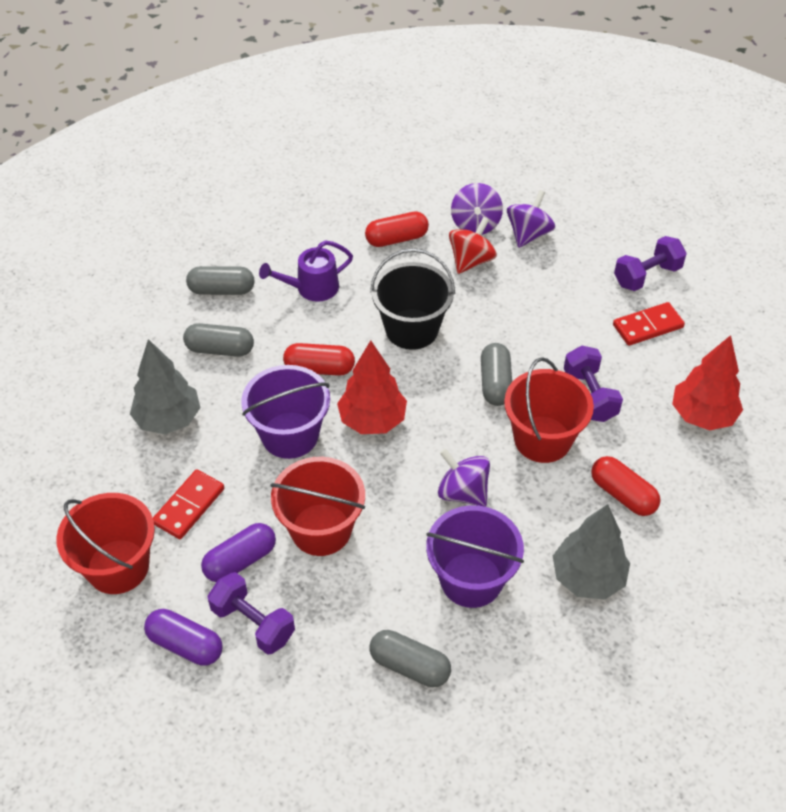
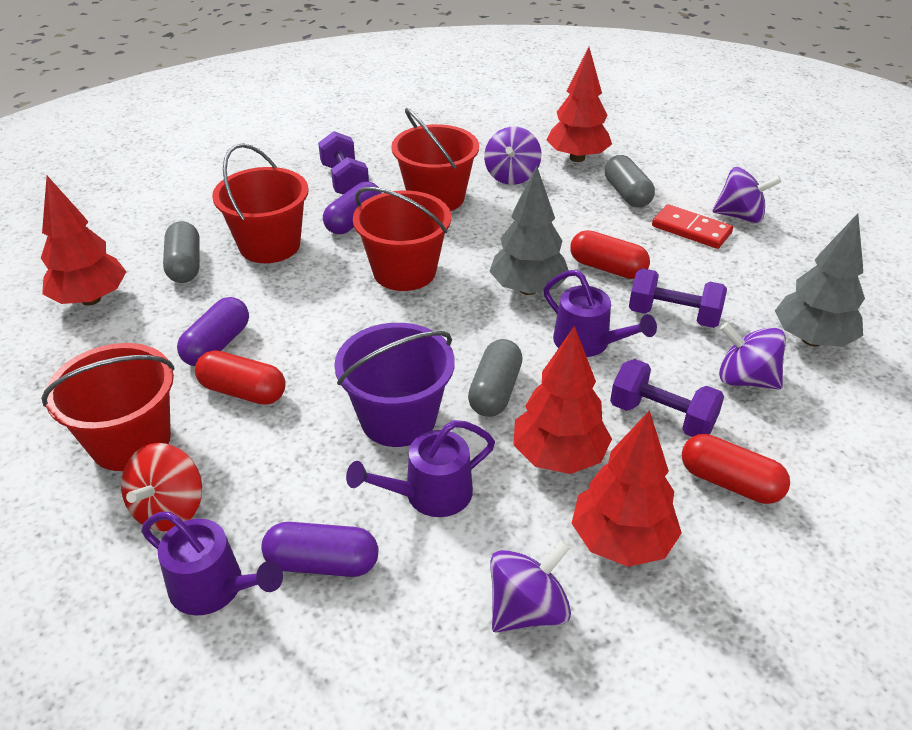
black bucket: 1 -> 0
grey capsule: 4 -> 3
purple bucket: 2 -> 1
purple capsule: 2 -> 3
purple spinning top: 3 -> 4
purple watering can: 1 -> 3
red bucket: 3 -> 4
red domino: 2 -> 1
red tree: 2 -> 4

